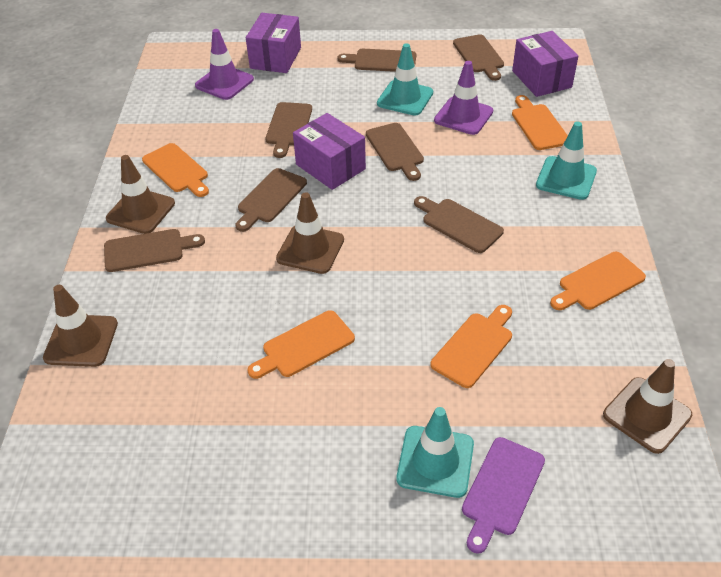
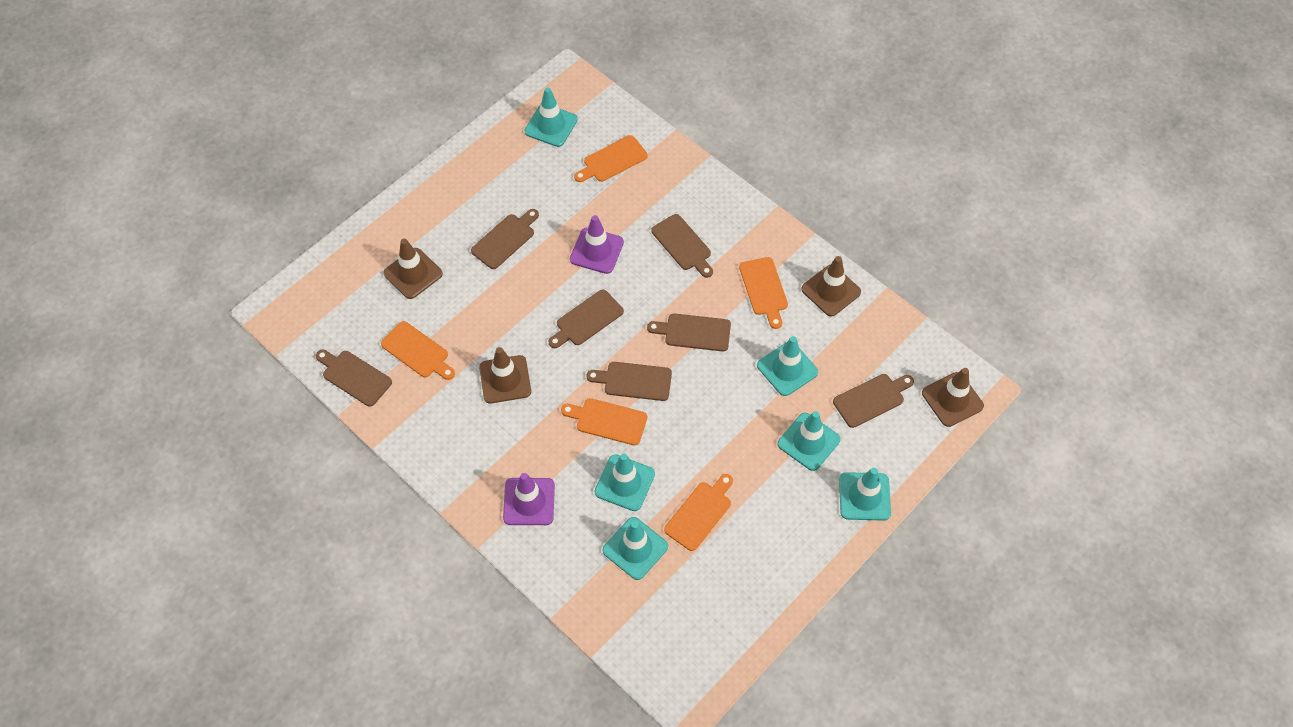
purple box: 3 -> 0
purple cutting board: 1 -> 0
turquoise traffic cone: 3 -> 6

